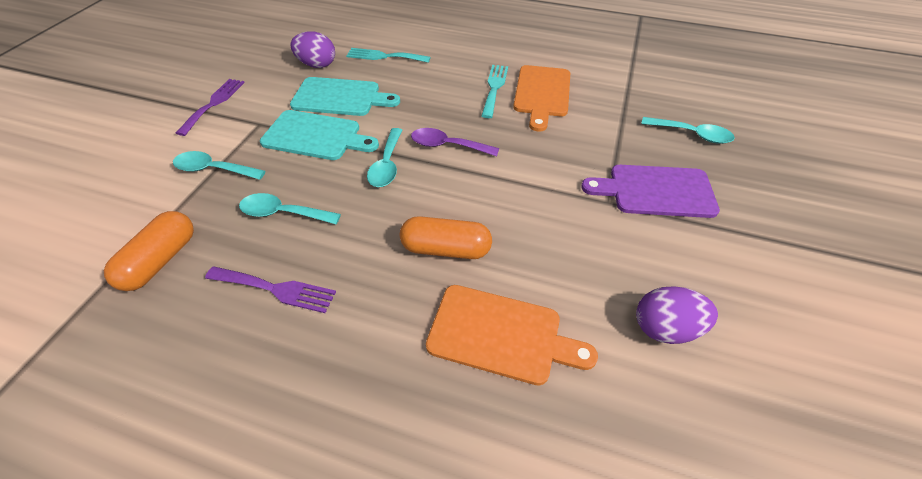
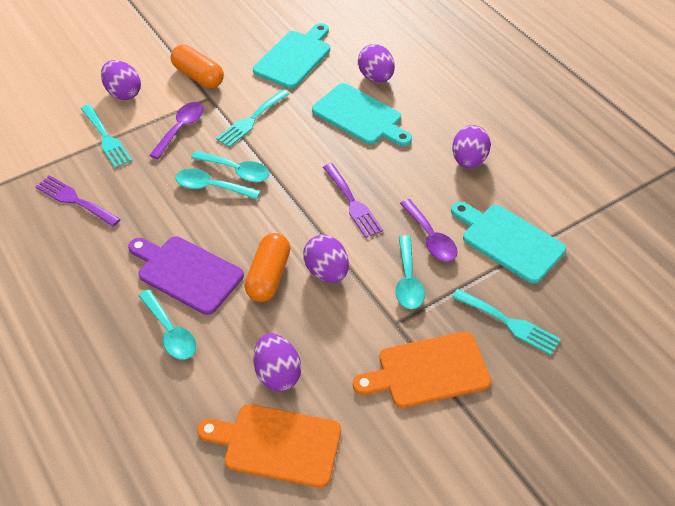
purple egg: 2 -> 5
purple spoon: 1 -> 2
turquoise cutting board: 2 -> 3
turquoise fork: 2 -> 3

